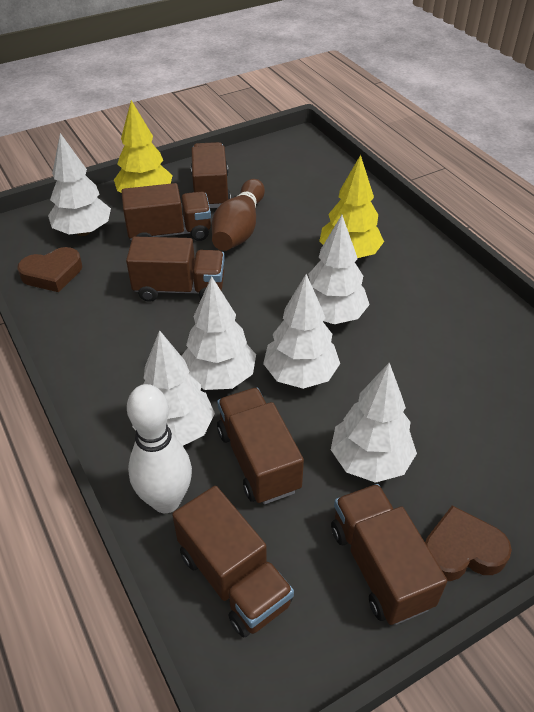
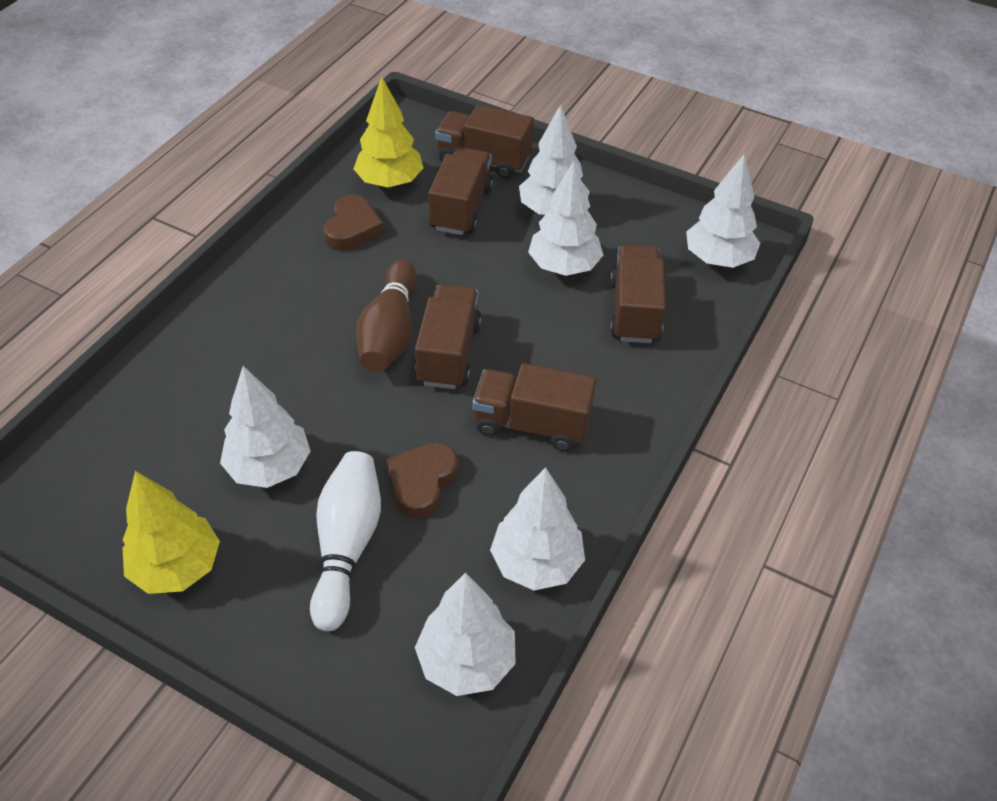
brown truck: 6 -> 5

